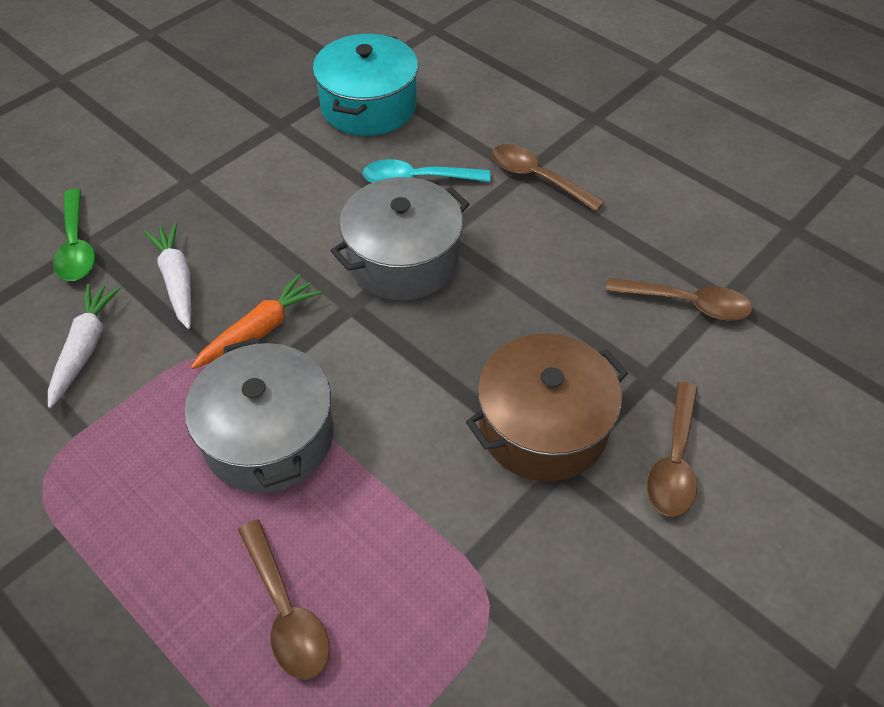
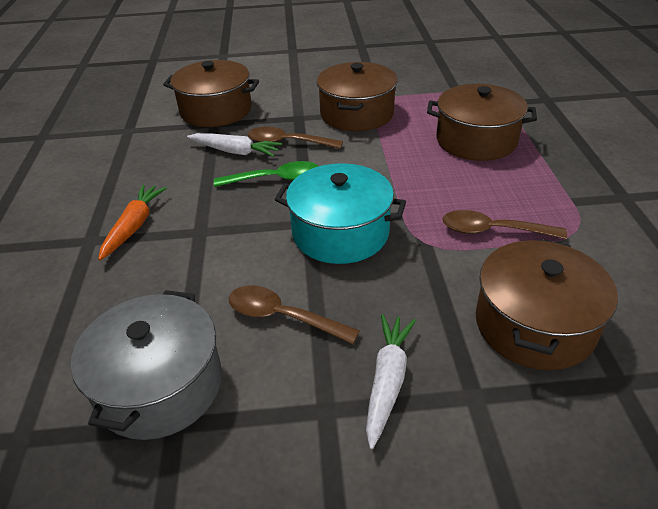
brown pot: 1 -> 4
brown spoon: 4 -> 3
grey pot: 2 -> 1
turquoise spoon: 1 -> 0

